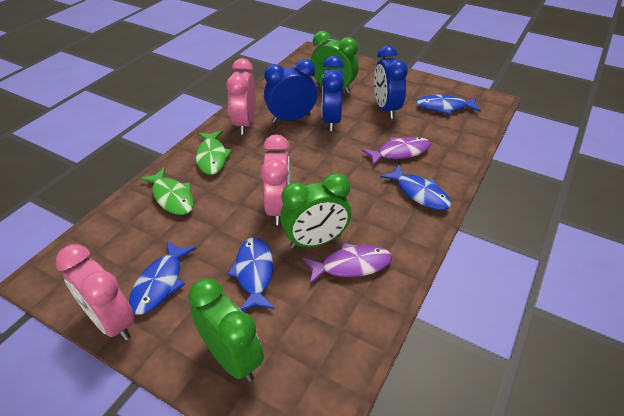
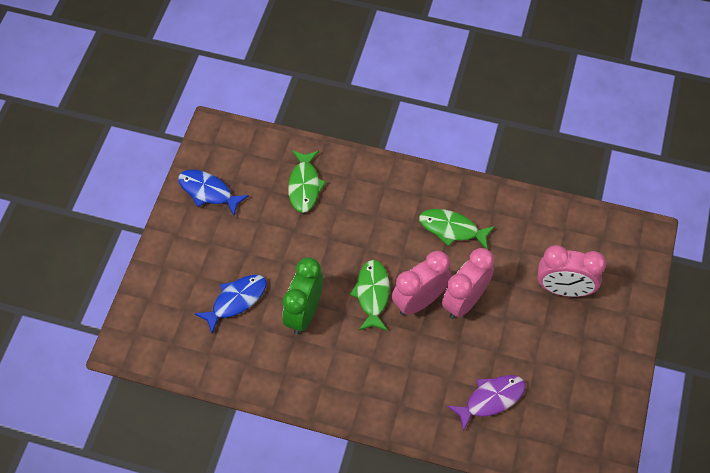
blue clock: 3 -> 0
blue fish: 4 -> 2
green clock: 3 -> 1
green fish: 2 -> 3
purple fish: 2 -> 1

